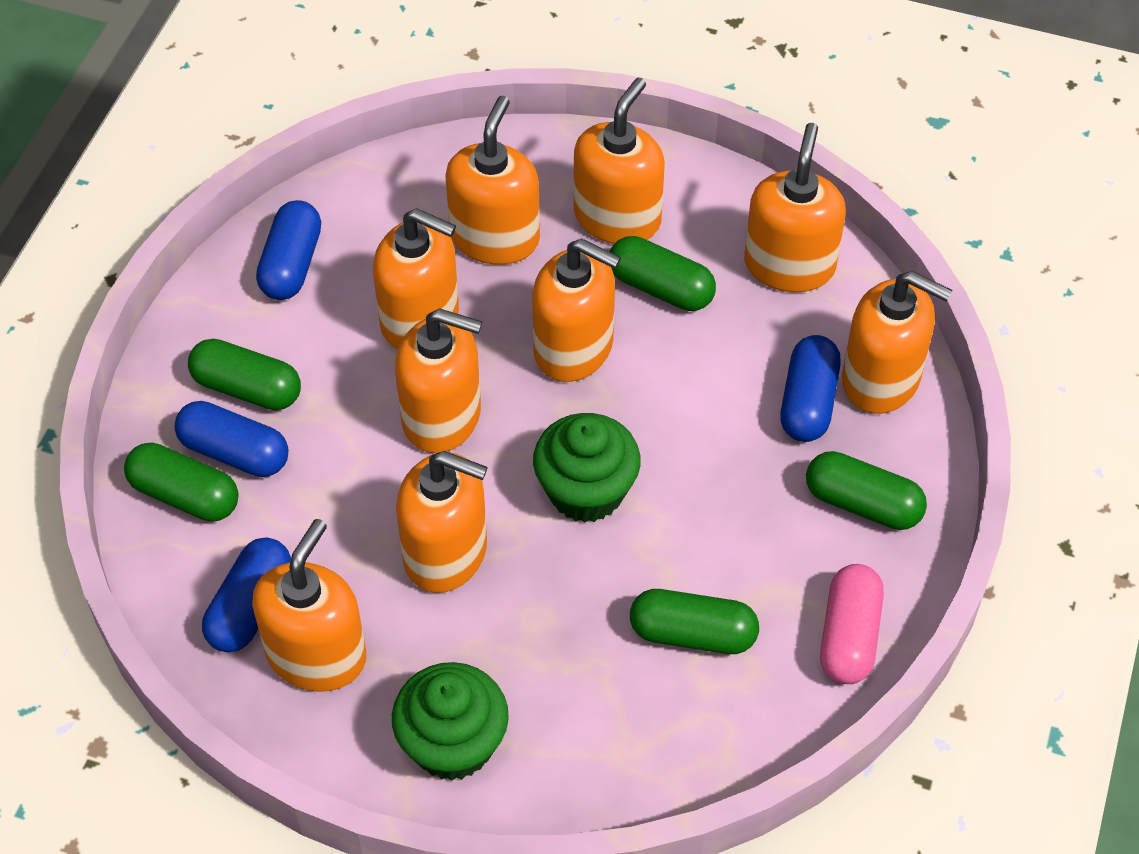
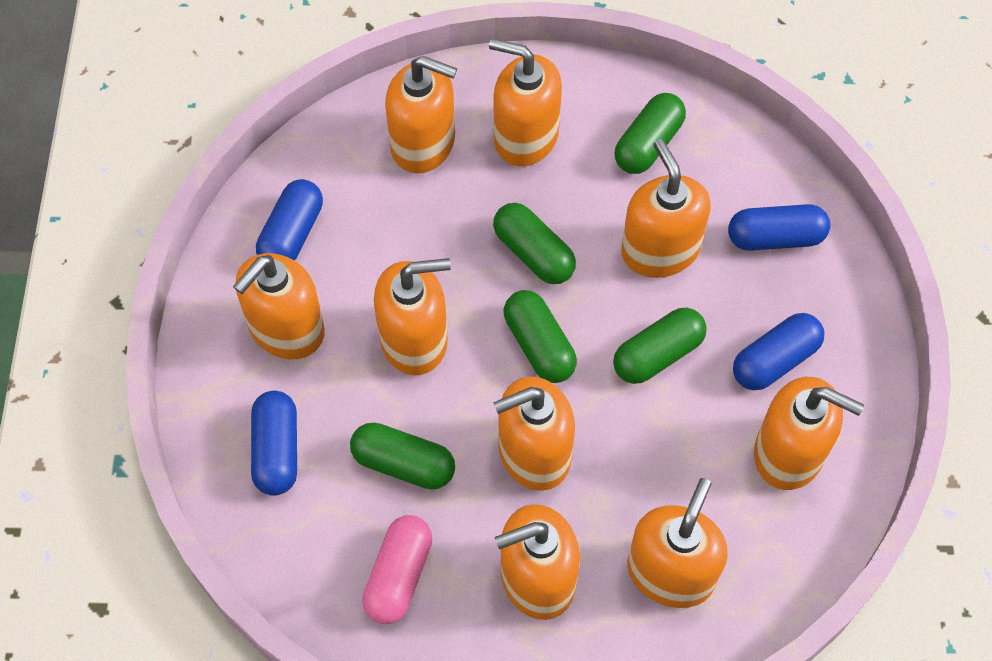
green cupcake: 2 -> 0

